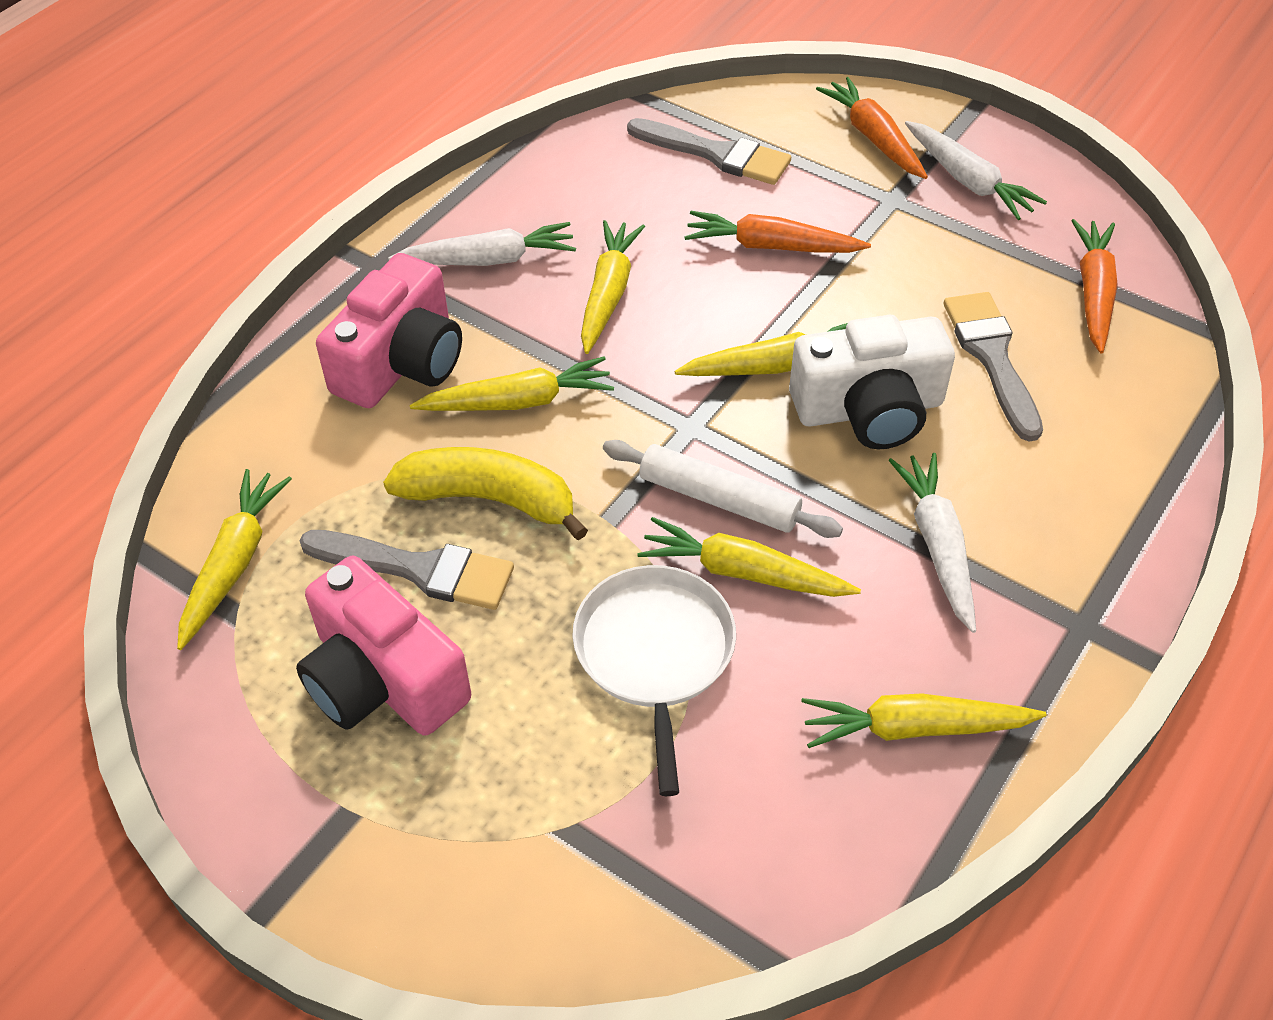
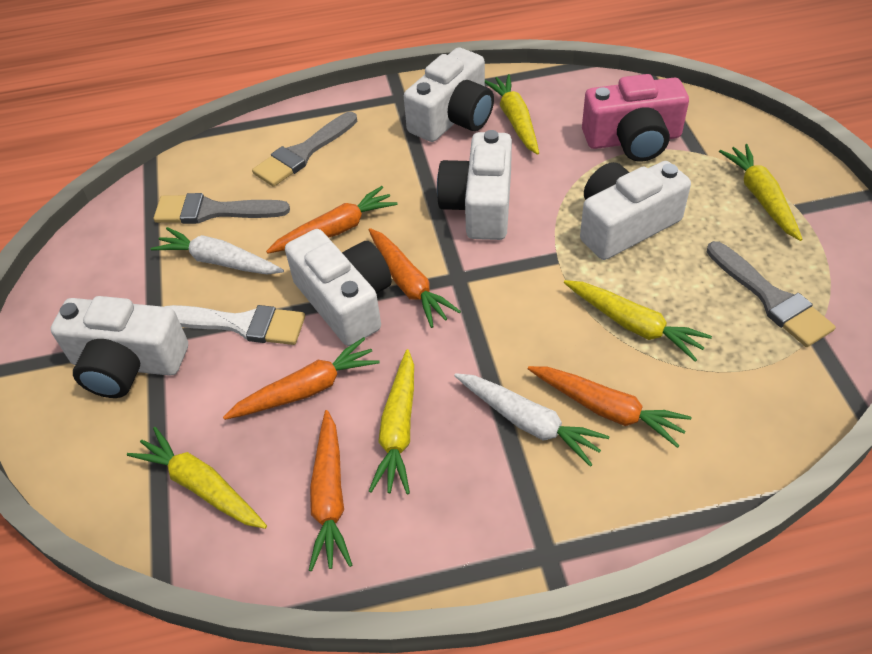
orange carrot: 3 -> 5
pink camera: 2 -> 1
white brush: 0 -> 1
white camera: 1 -> 5
white carrot: 3 -> 2
white pan: 1 -> 0
white rolling pin: 1 -> 0
yellow banana: 1 -> 0
yellow carrot: 6 -> 5

